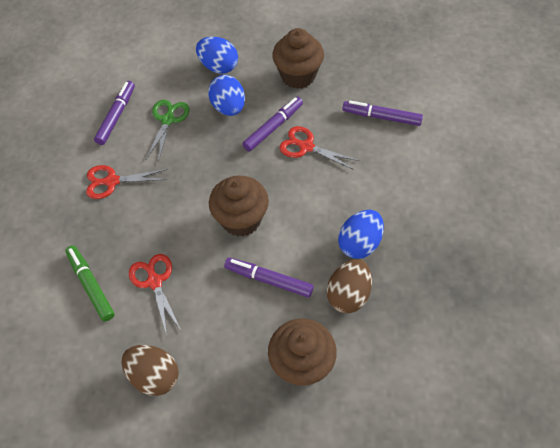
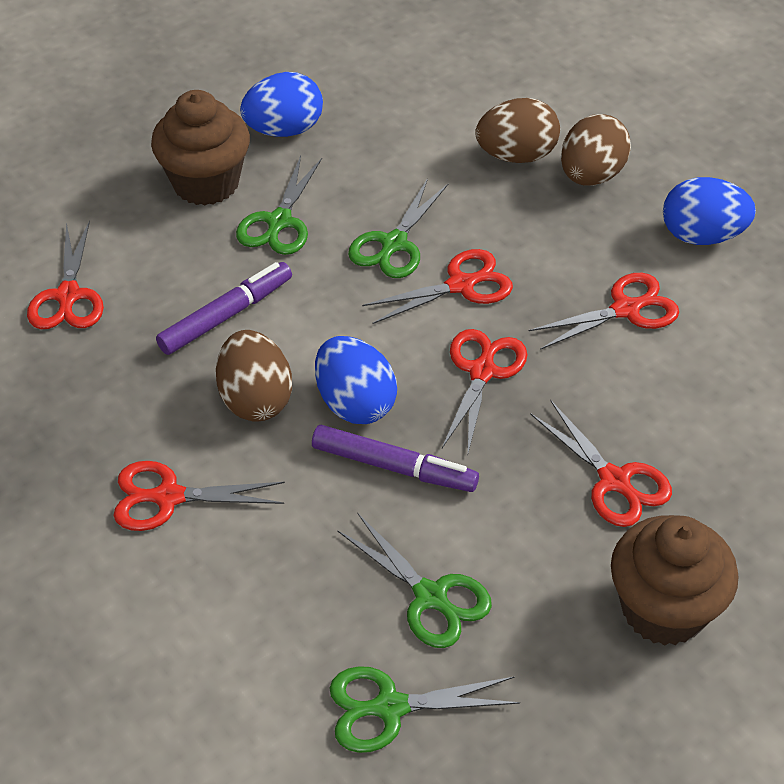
brown cupcake: 3 -> 2
brown egg: 2 -> 3
green marker: 1 -> 0
green scissors: 1 -> 4
purple marker: 4 -> 2
red scissors: 3 -> 6

